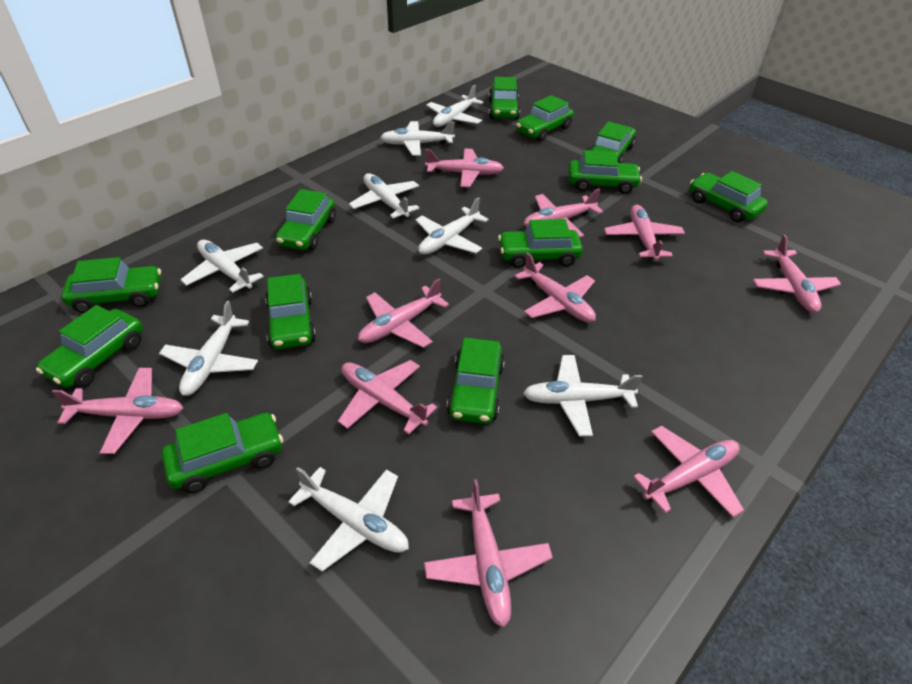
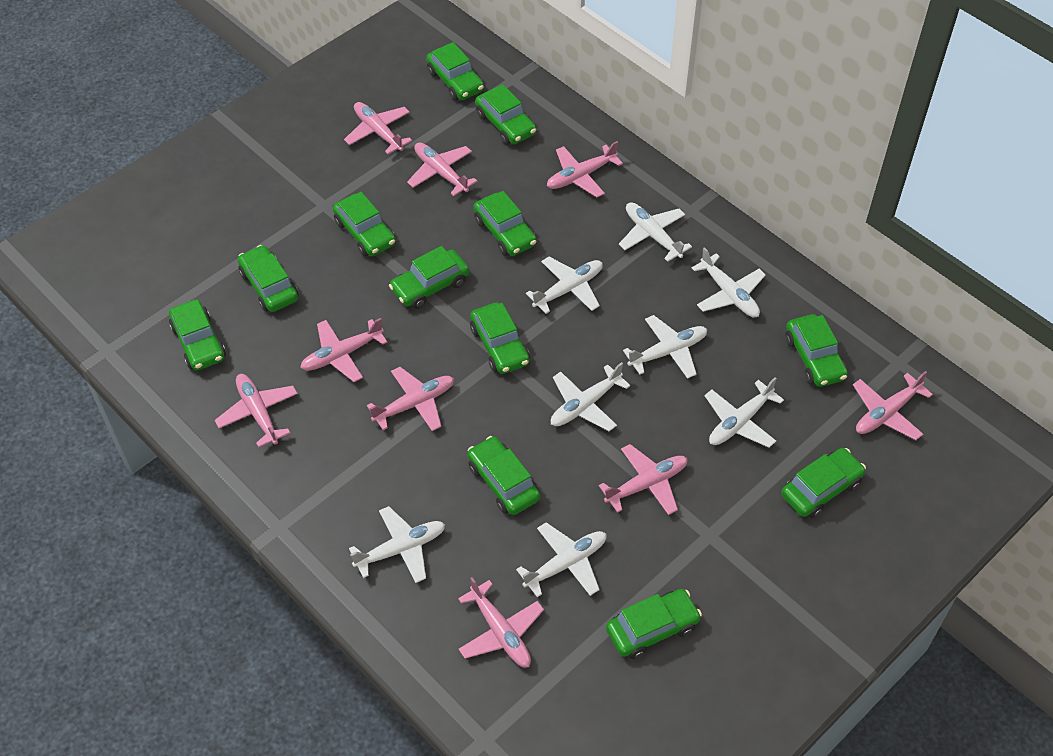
pink plane: 10 -> 9

